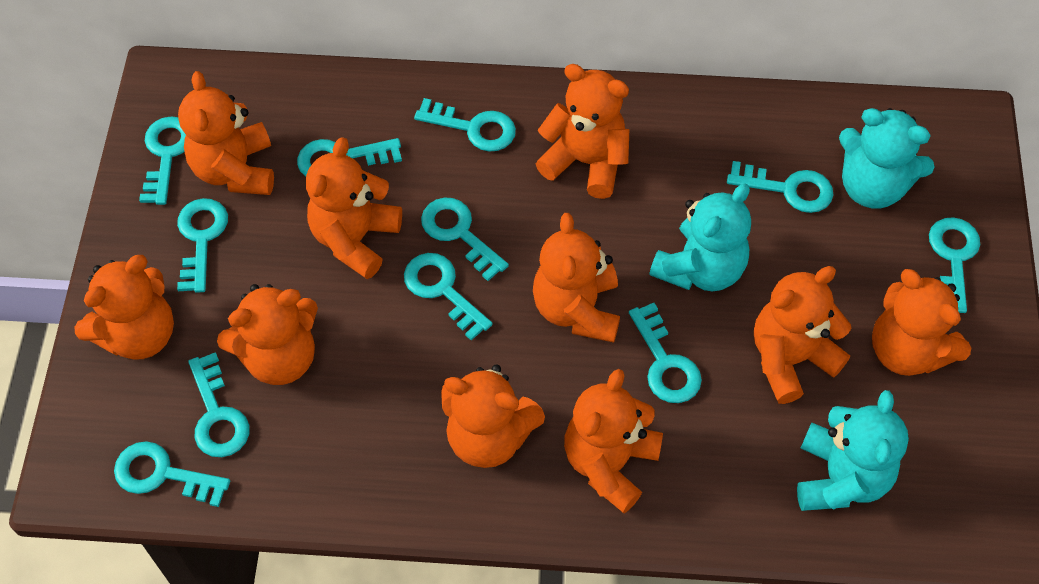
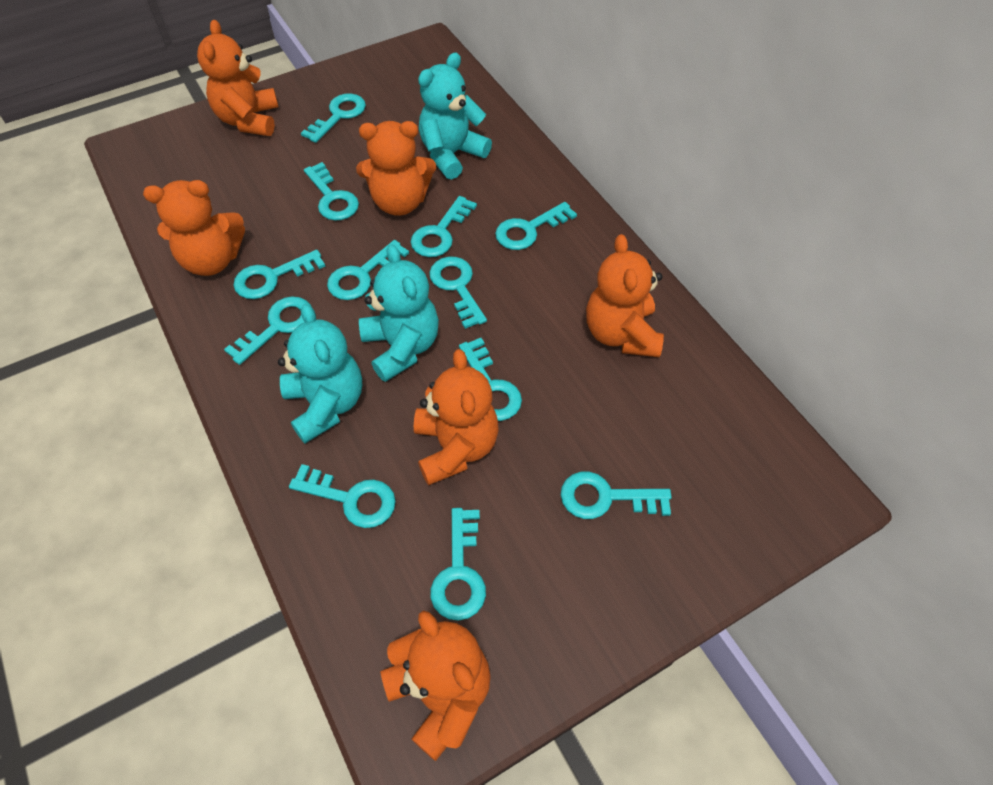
orange teddy bear: 10 -> 6
turquoise key: 11 -> 12

